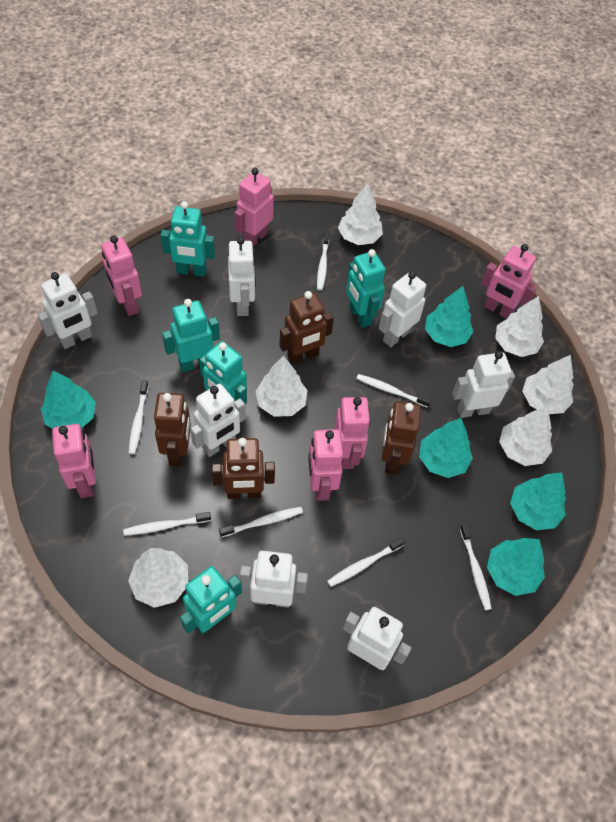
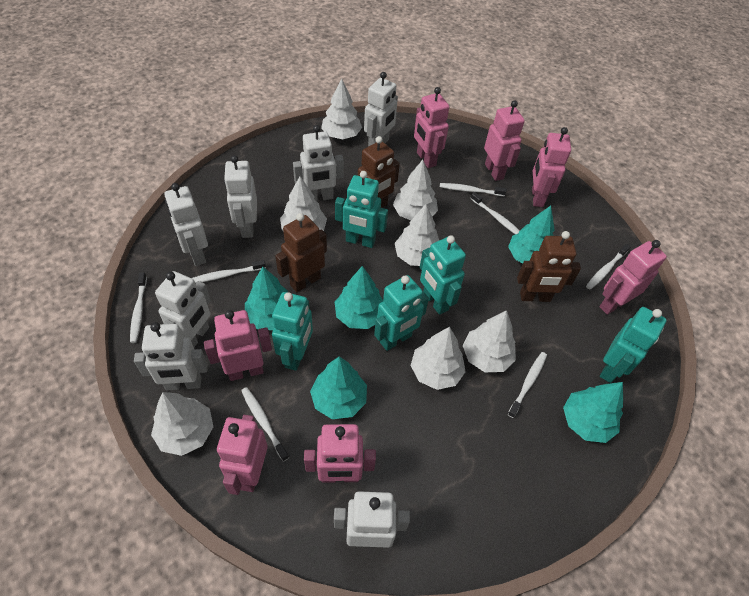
brown robot: 4 -> 3
pink robot: 6 -> 7
white tree: 6 -> 7

